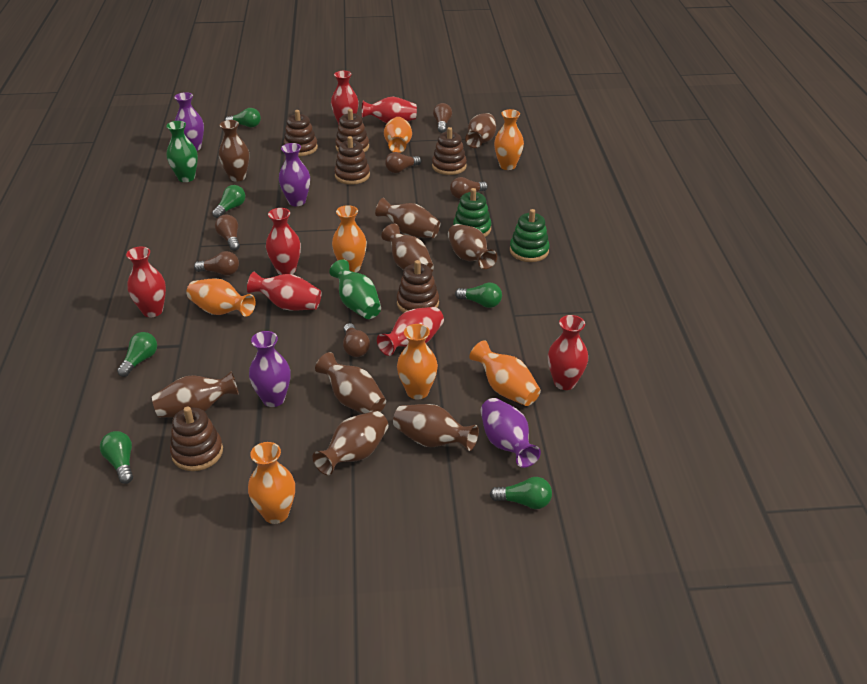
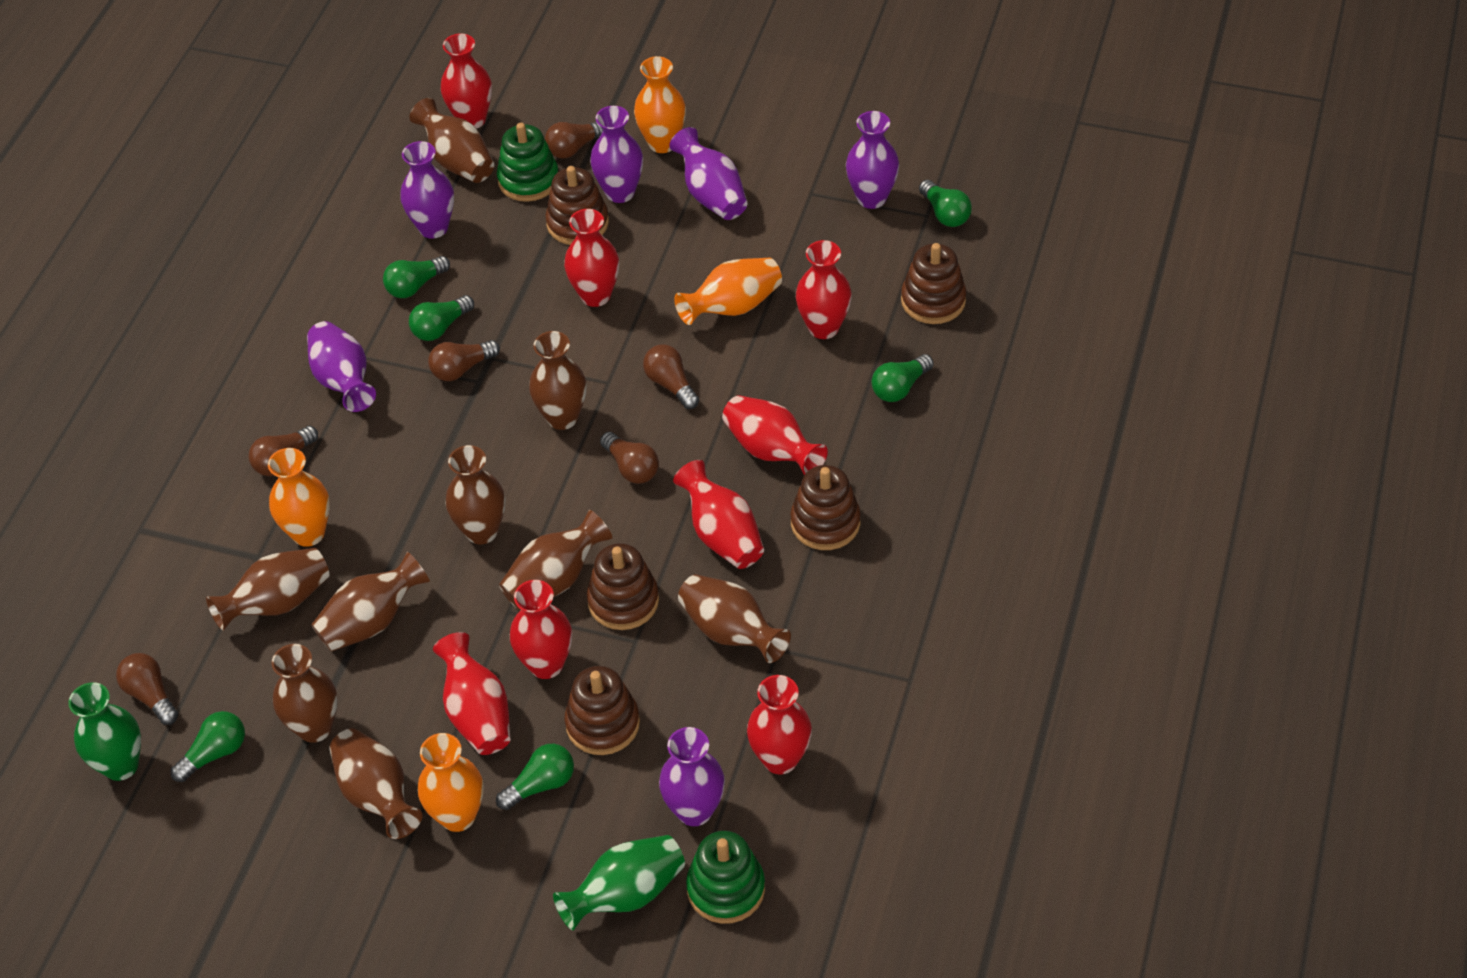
brown stacking toy: 6 -> 5
orange vase: 7 -> 4
purple vase: 4 -> 6
red vase: 7 -> 8

